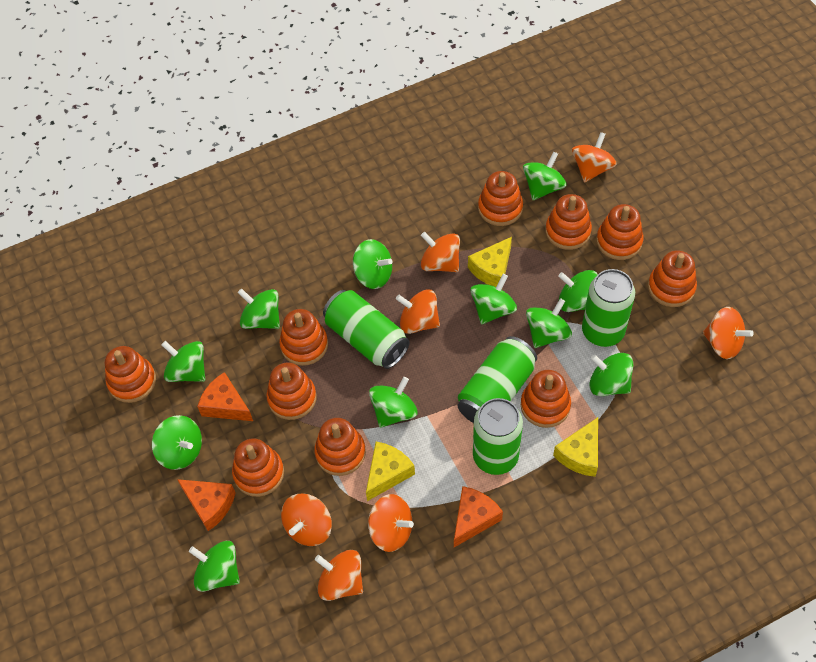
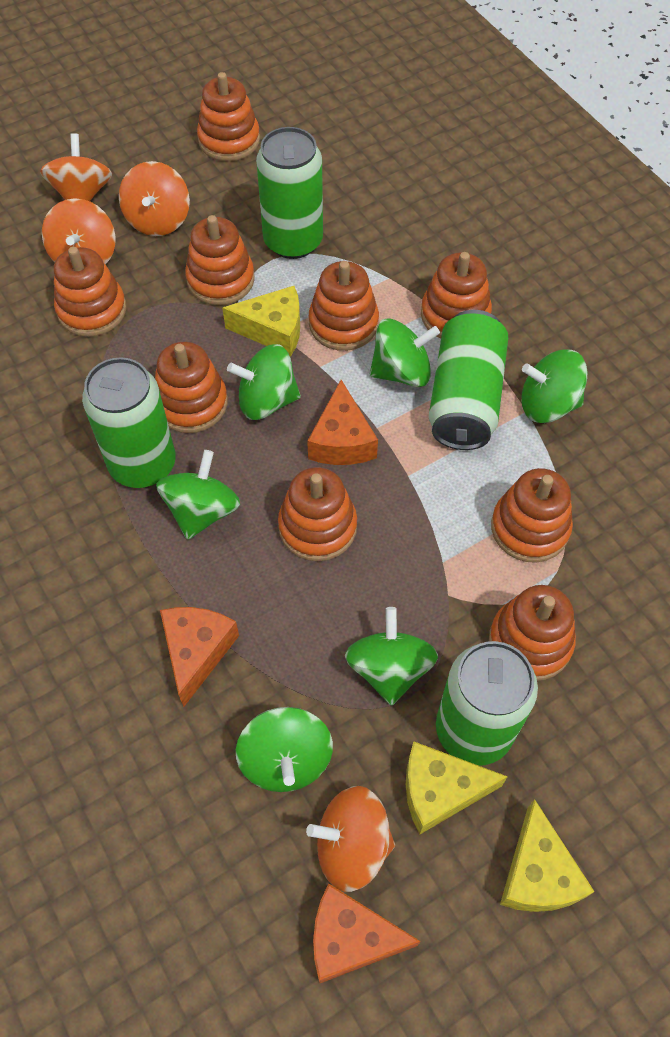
green spinning top: 11 -> 6
orange spinning top: 7 -> 4
orange stacking toy: 10 -> 9

